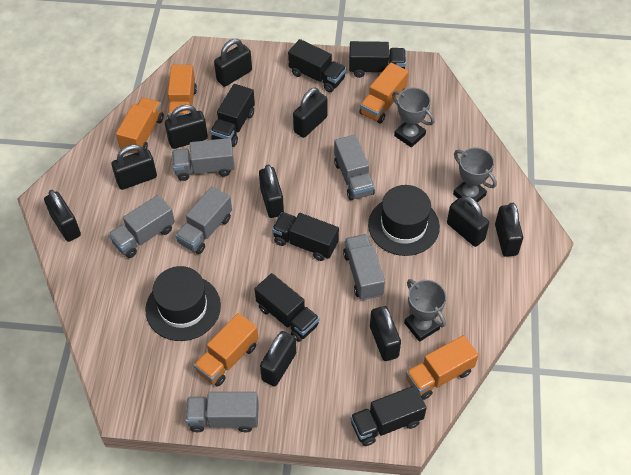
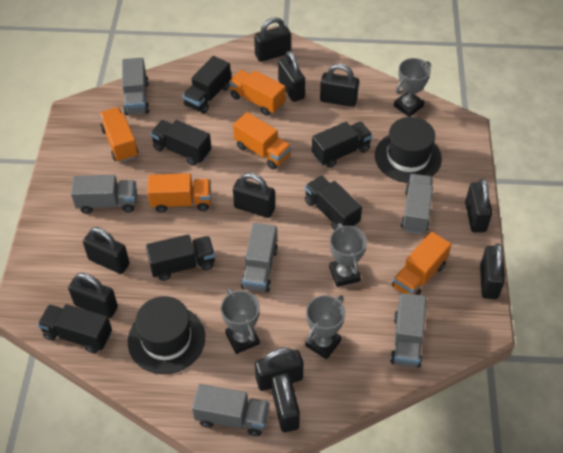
grey trophy: 3 -> 4

